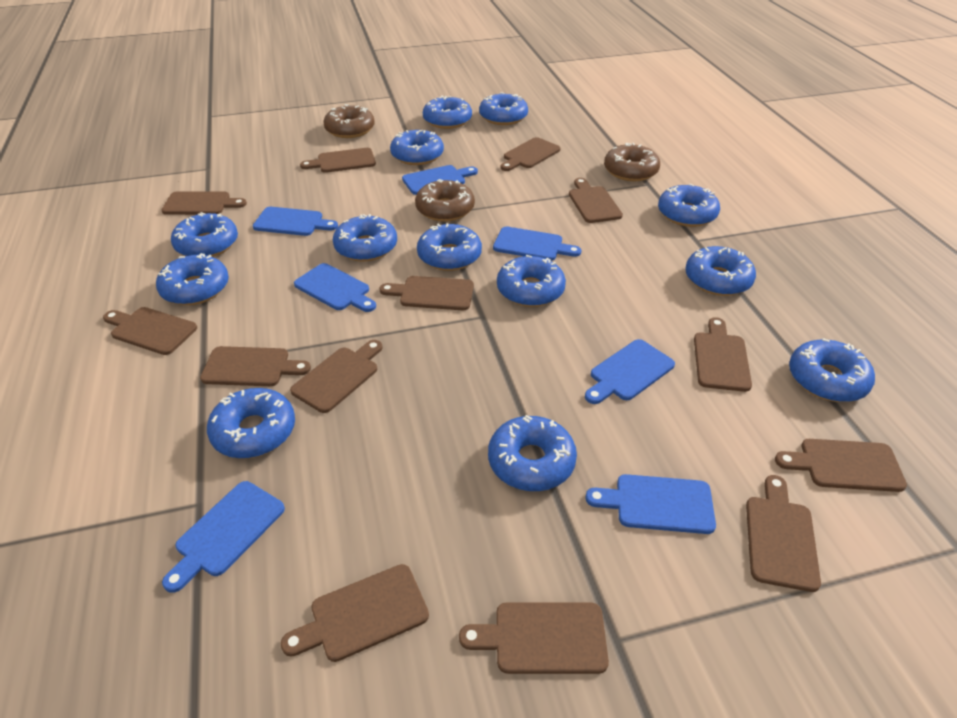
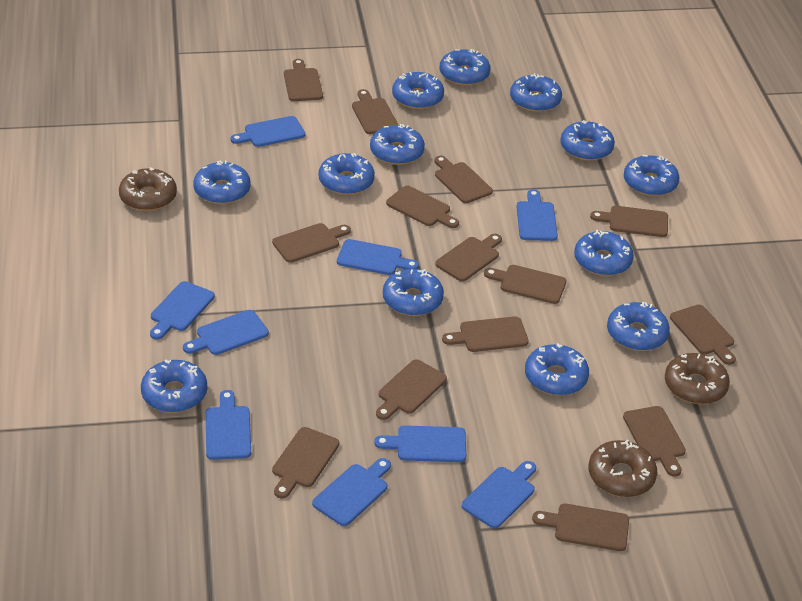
blue cutting board: 7 -> 9
brown cutting board: 13 -> 14

